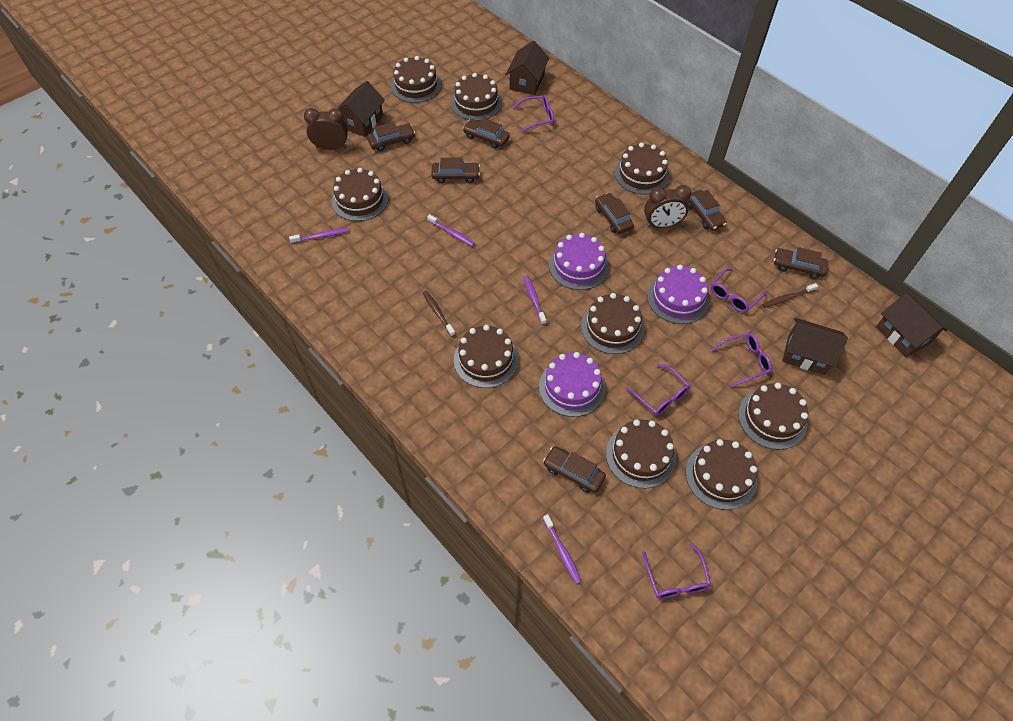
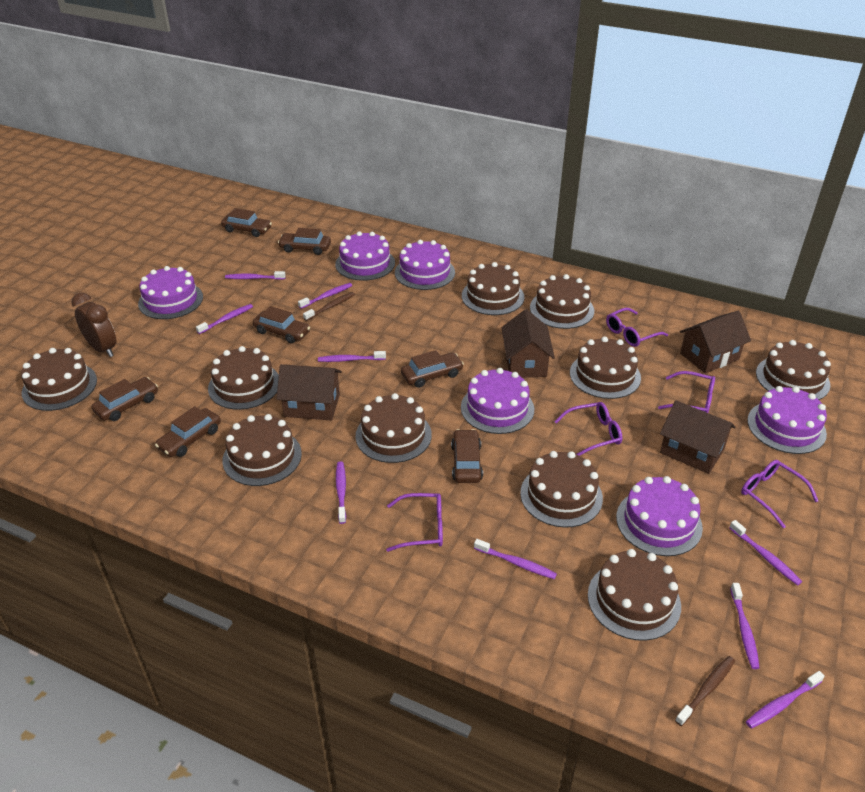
brown cake: 9 -> 10
brown clock: 2 -> 1
purple cake: 3 -> 6
purple toothbrush: 4 -> 9

